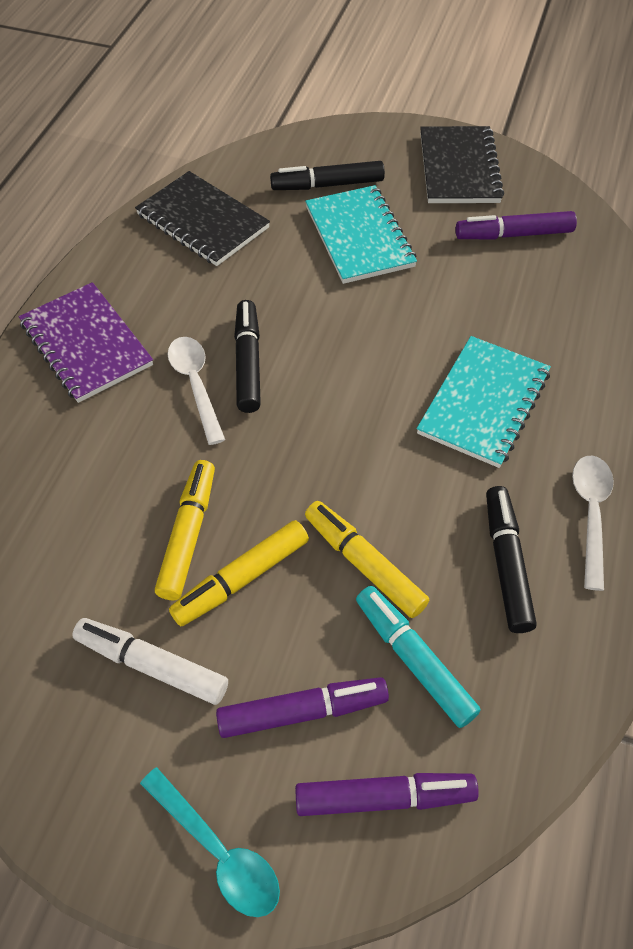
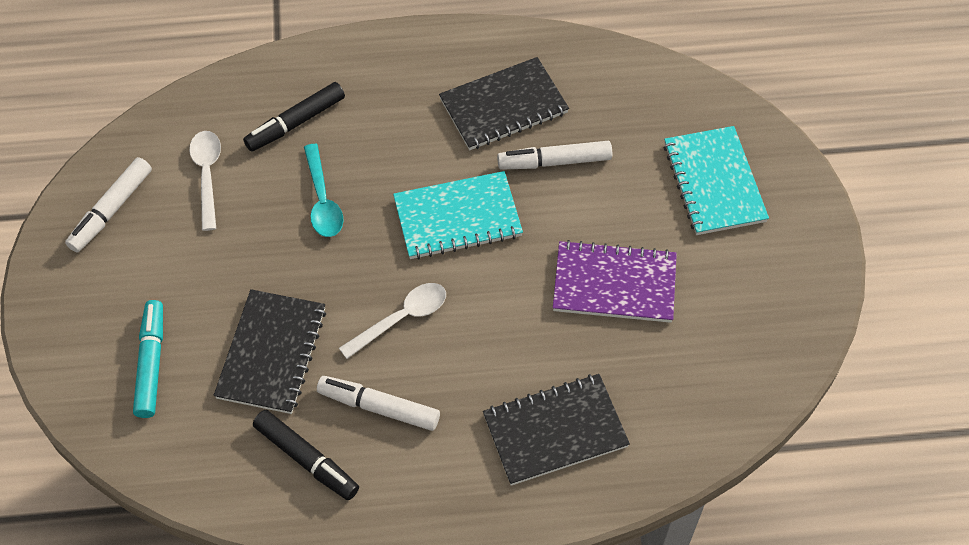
black marker: 3 -> 2
black notebook: 2 -> 3
purple marker: 3 -> 0
white marker: 1 -> 3
yellow marker: 3 -> 0

